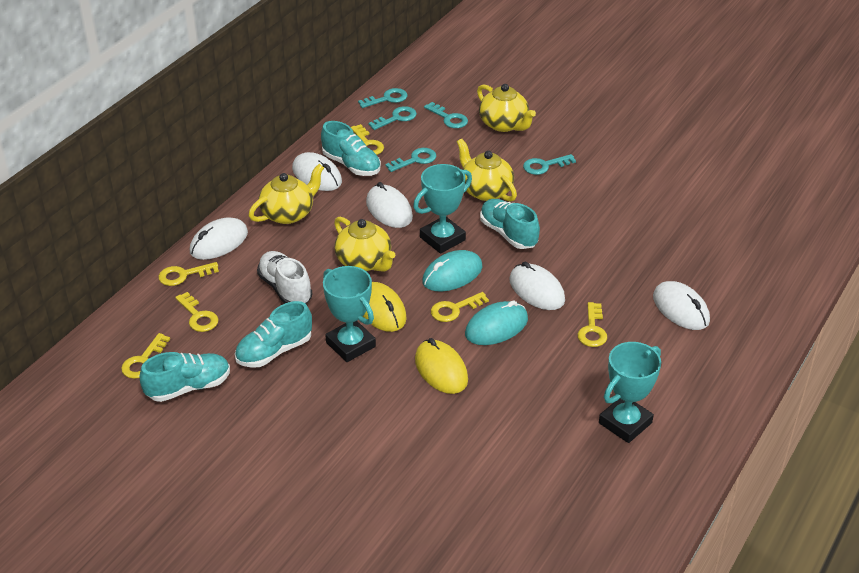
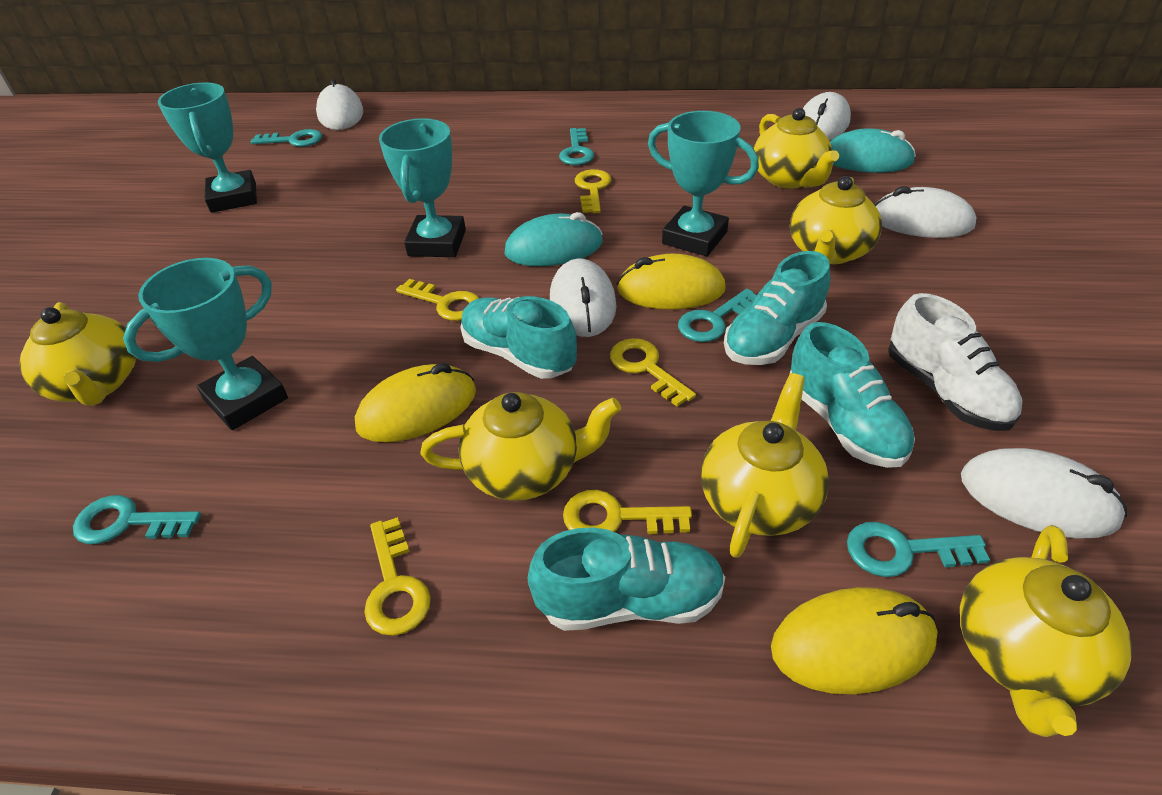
turquoise trophy: 3 -> 4
yellow key: 6 -> 5
yellow mouse: 2 -> 3
yellow teapot: 4 -> 6

